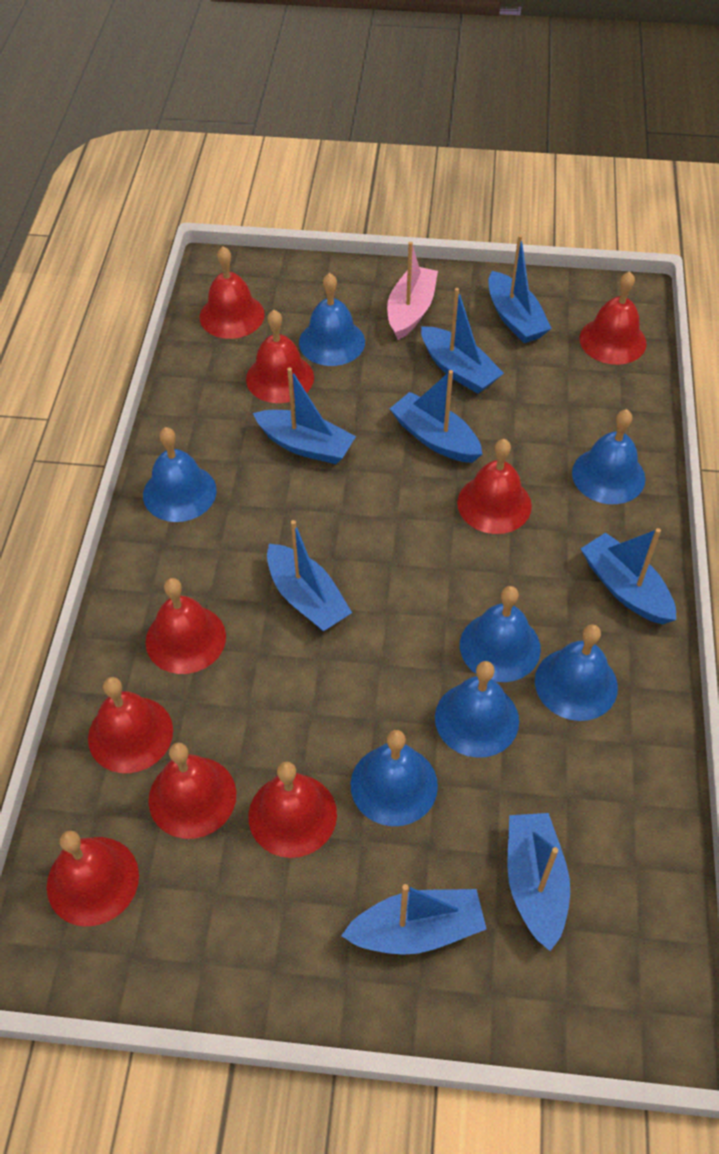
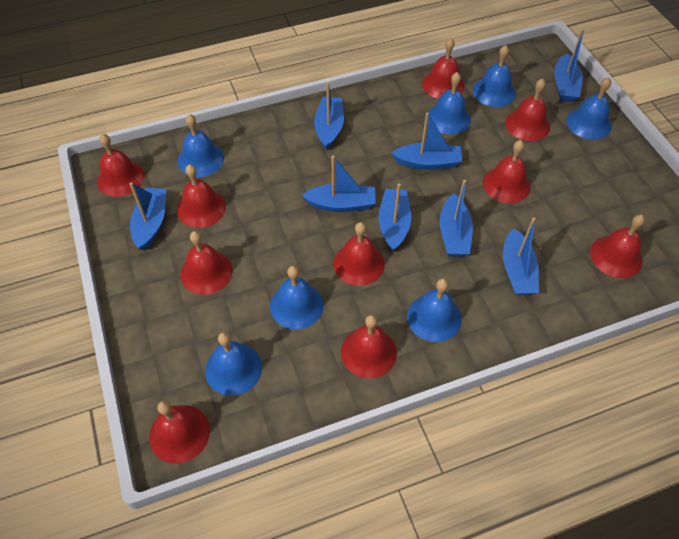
pink boat: 1 -> 0
red bell: 9 -> 10

